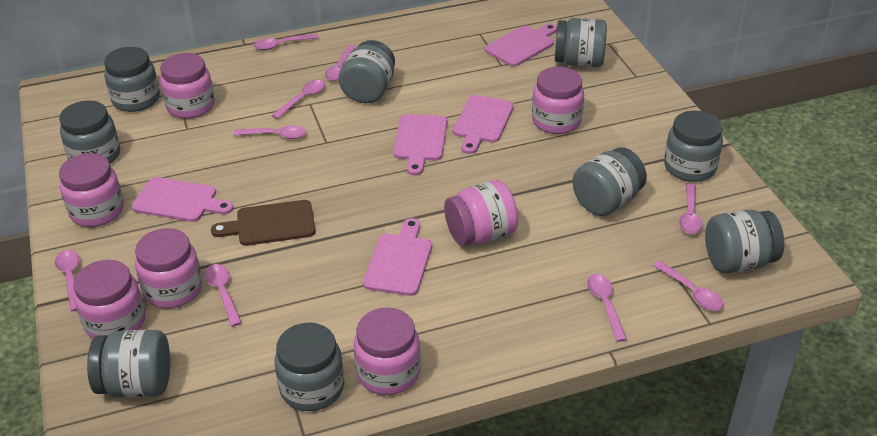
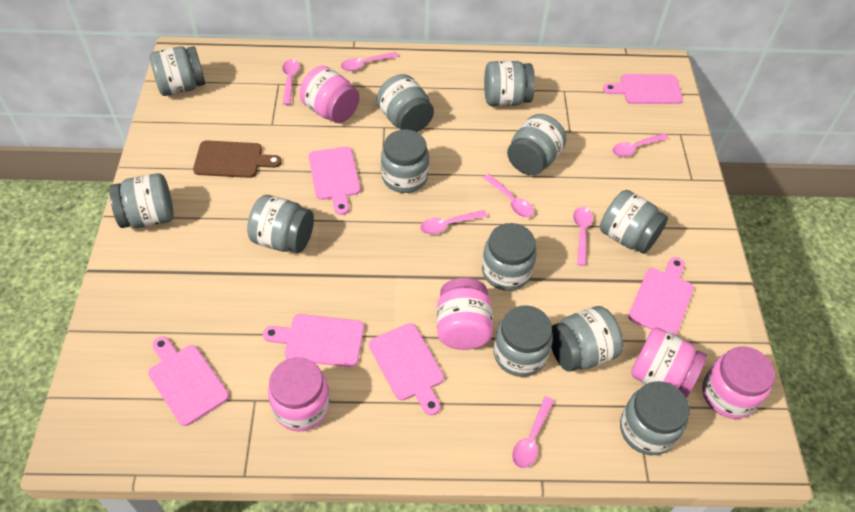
grey jar: 9 -> 12
pink cutting board: 5 -> 6
pink jar: 7 -> 5
pink spoon: 9 -> 7

